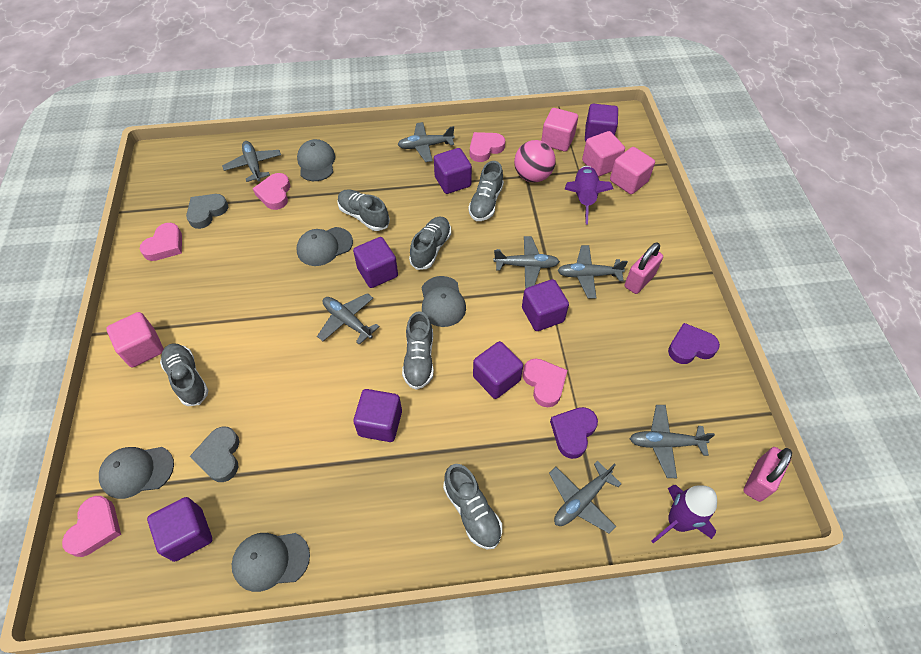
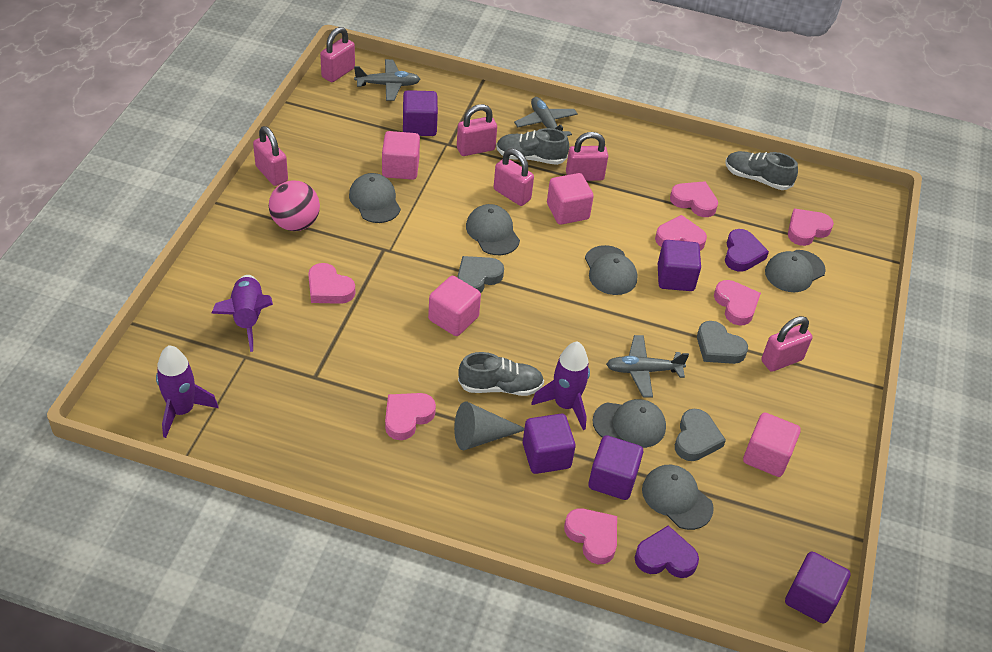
grey cap: 5 -> 6
grey cone: 0 -> 1
grey heart: 2 -> 3
grey plane: 7 -> 3
grey shoe: 6 -> 3
pink heart: 5 -> 7
pink padlock: 2 -> 6
purple cube: 7 -> 5
purple rocket: 2 -> 3

